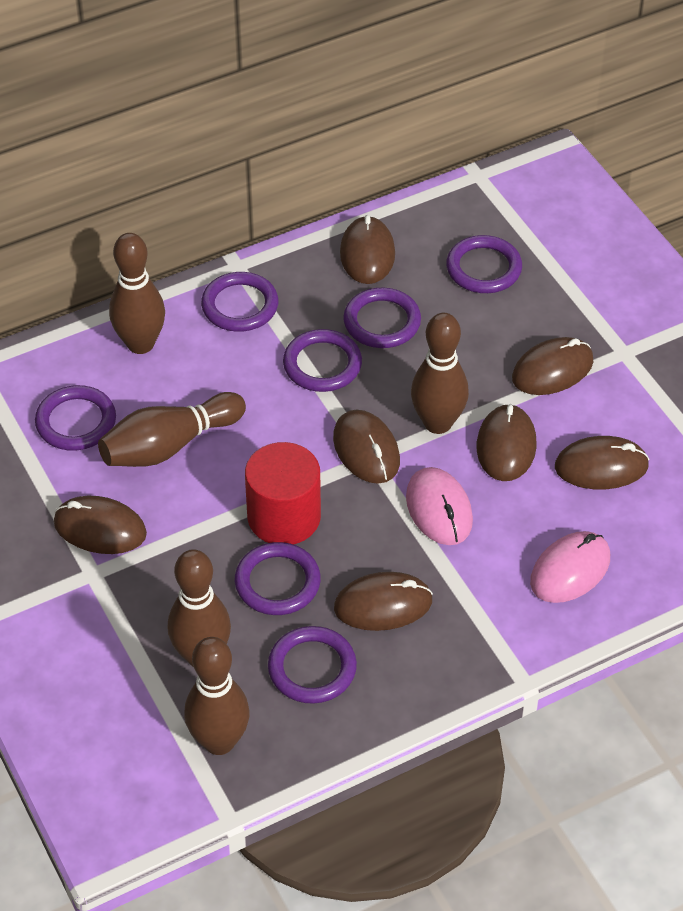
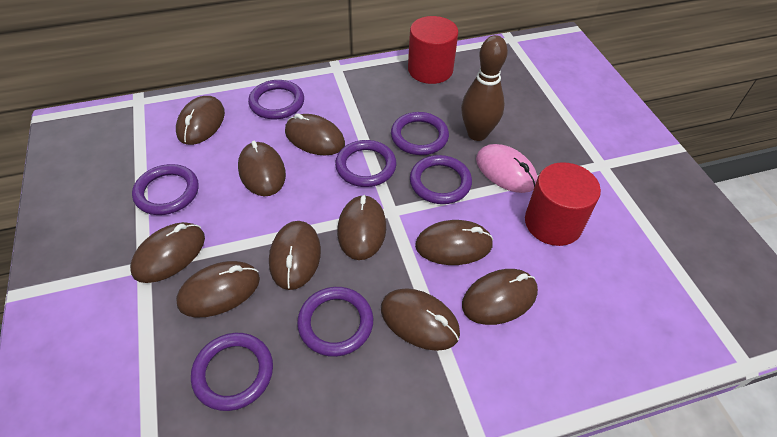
brown bowling pin: 5 -> 1
brown mouse: 7 -> 10
pink mouse: 2 -> 1
red cylinder: 1 -> 2

